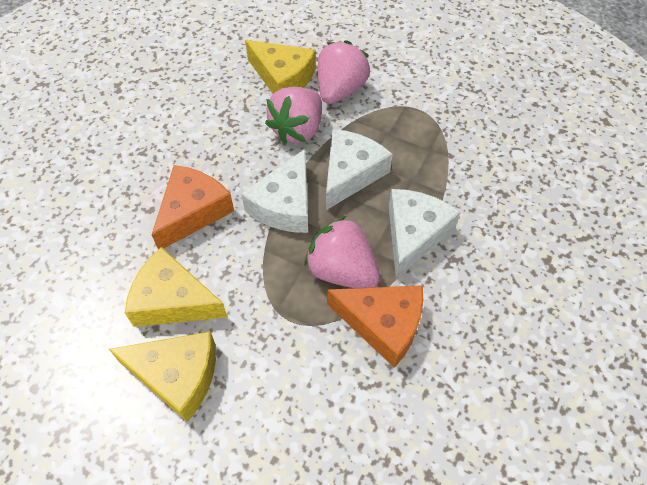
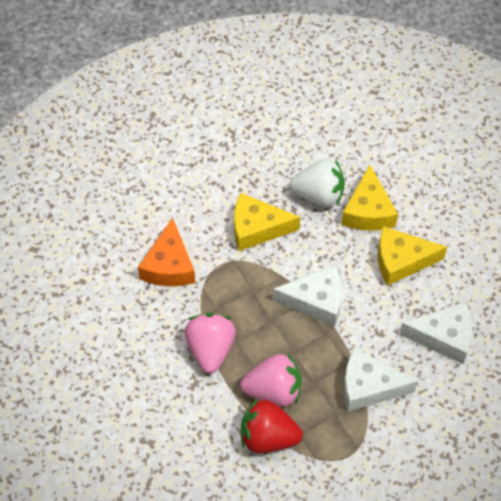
orange cheese: 2 -> 1
pink strawberry: 3 -> 2
red strawberry: 0 -> 1
white strawberry: 0 -> 1

